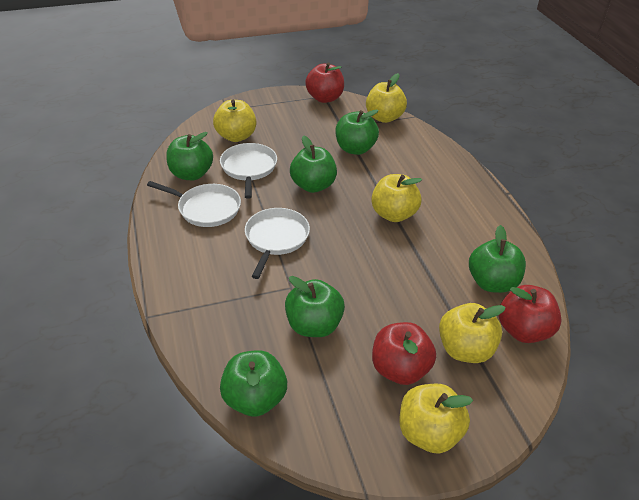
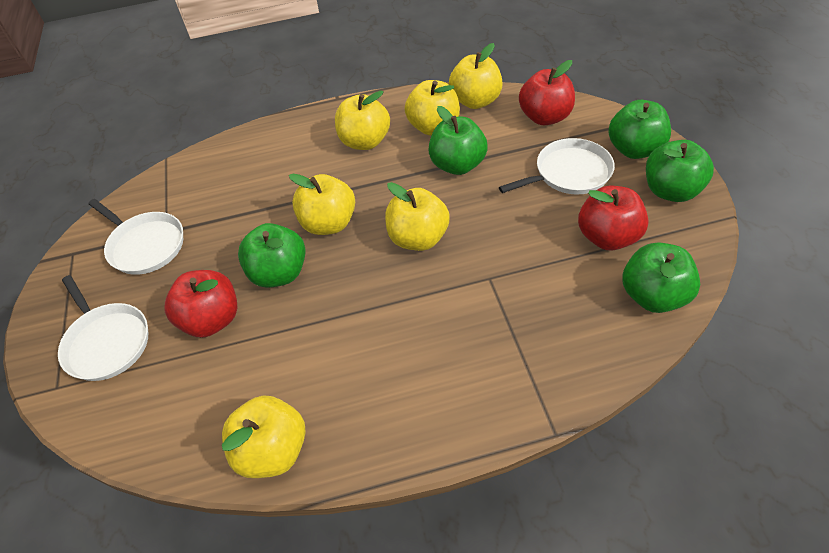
green apple: 6 -> 5
yellow apple: 5 -> 6

